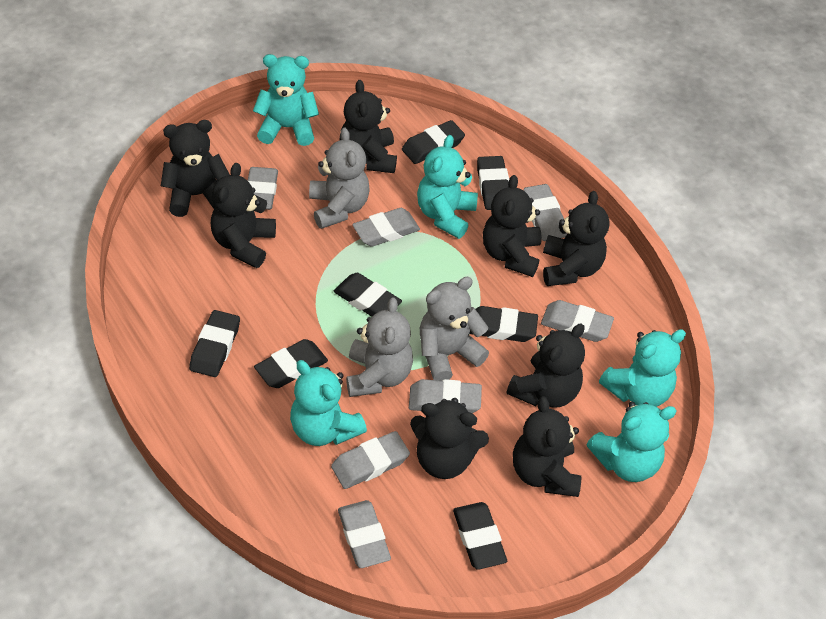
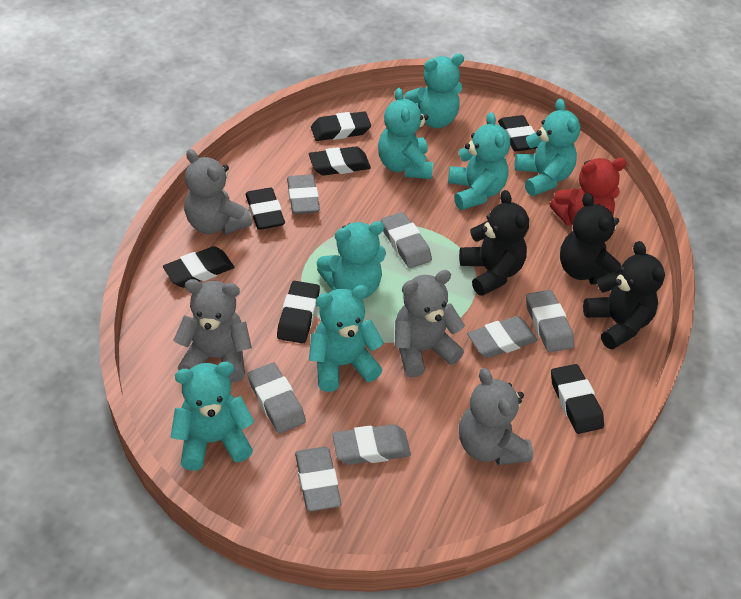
black teddy bear: 8 -> 3
grey teddy bear: 3 -> 4
red teddy bear: 0 -> 1
turquoise teddy bear: 5 -> 7

